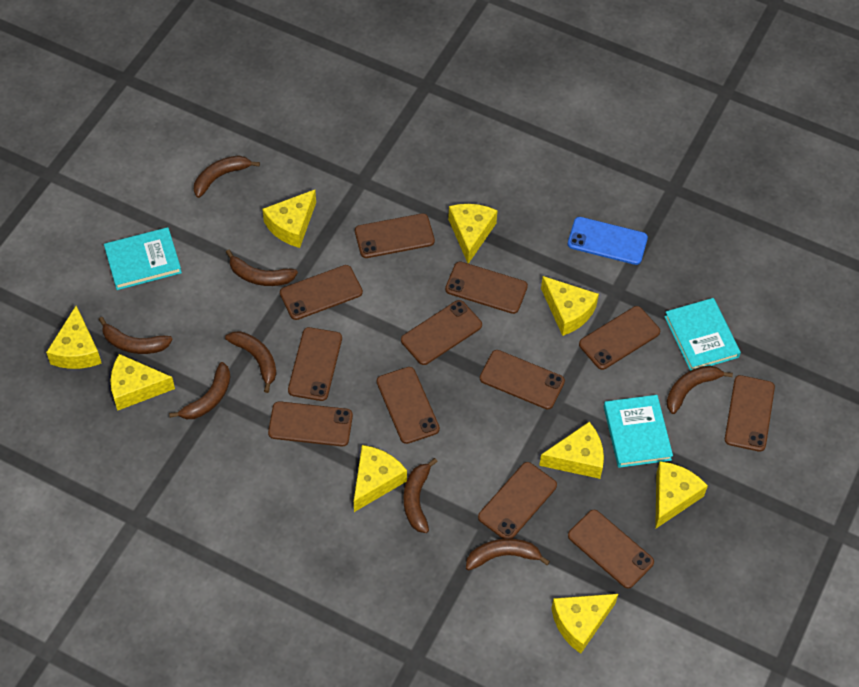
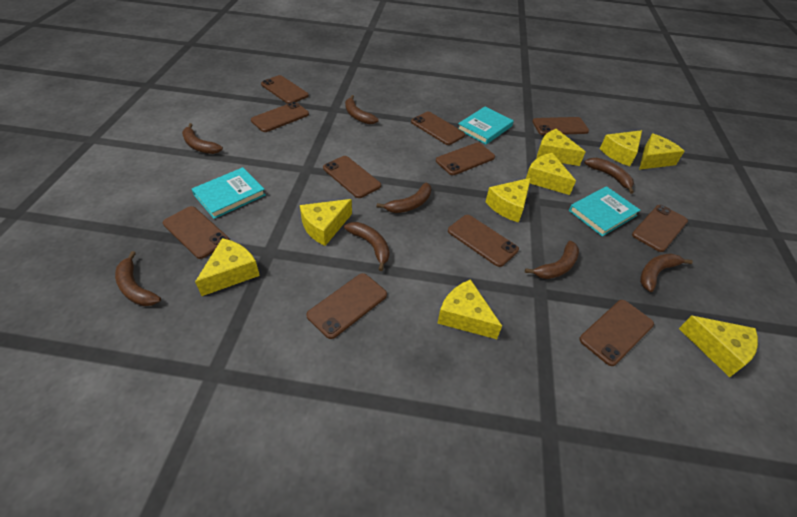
blue phone: 1 -> 0
brown phone: 12 -> 11

